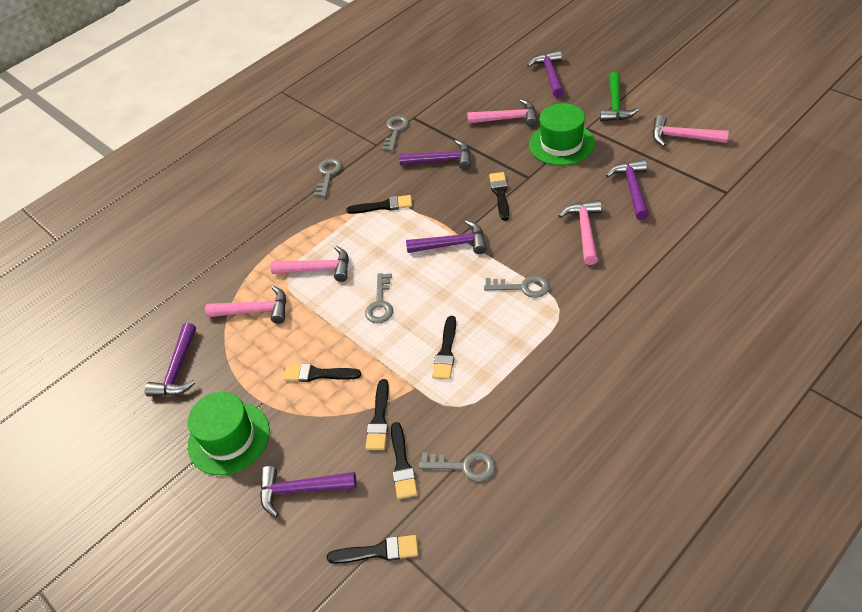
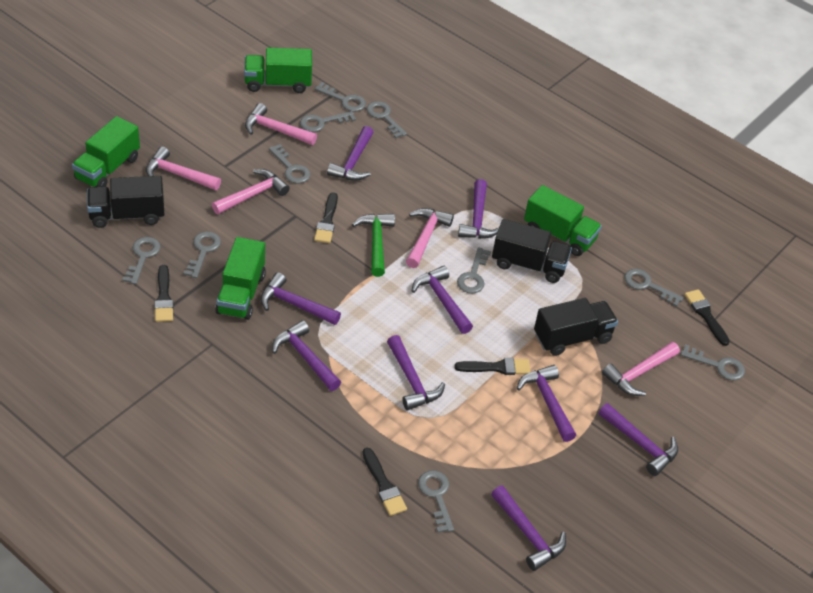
black brush: 7 -> 5
black truck: 0 -> 3
green hat: 2 -> 0
green truck: 0 -> 4
grey key: 5 -> 10
purple hammer: 6 -> 9

